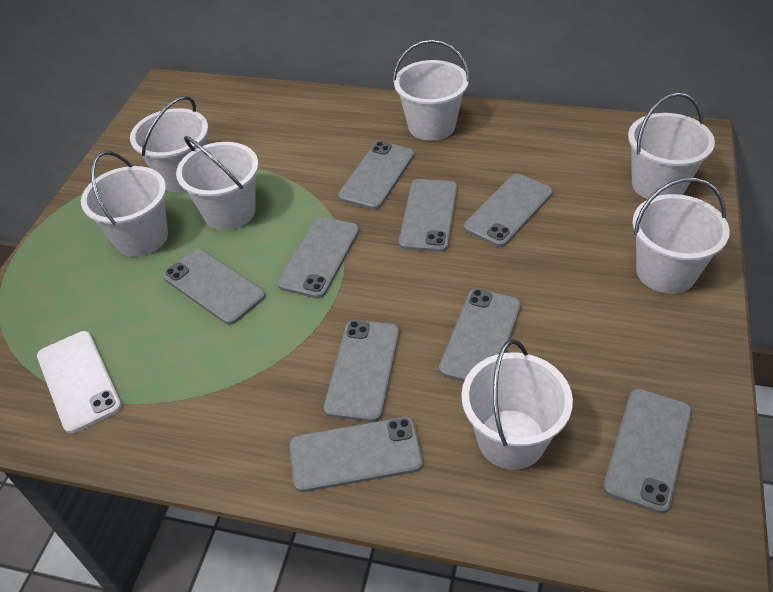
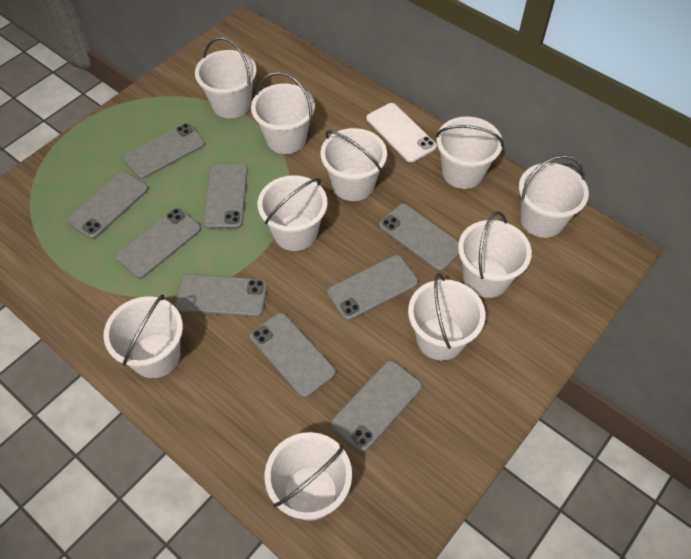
white bucket: 7 -> 10

